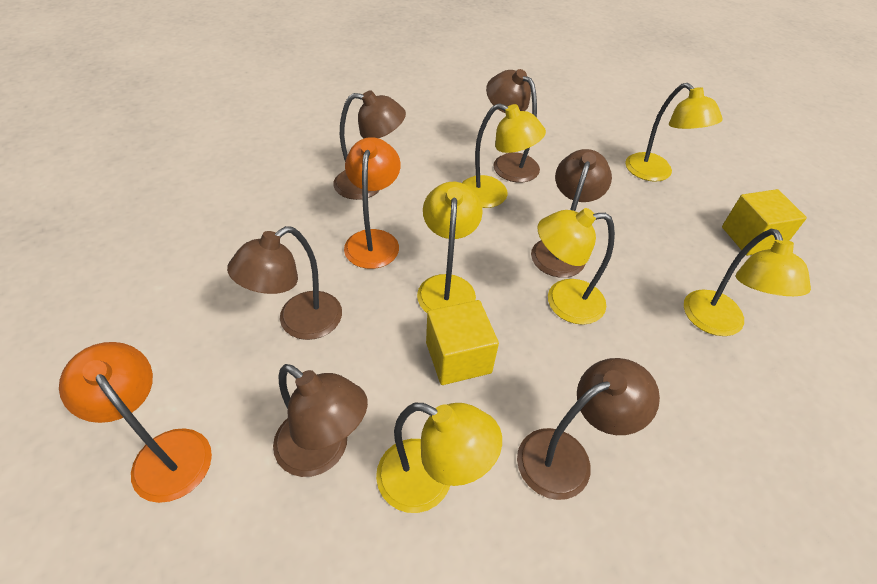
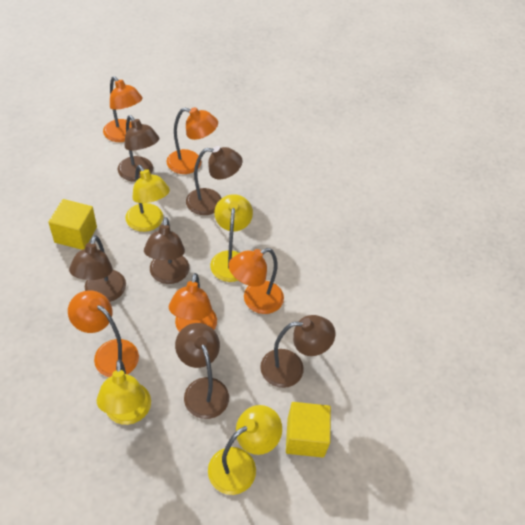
orange lamp: 2 -> 5
yellow lamp: 6 -> 4

